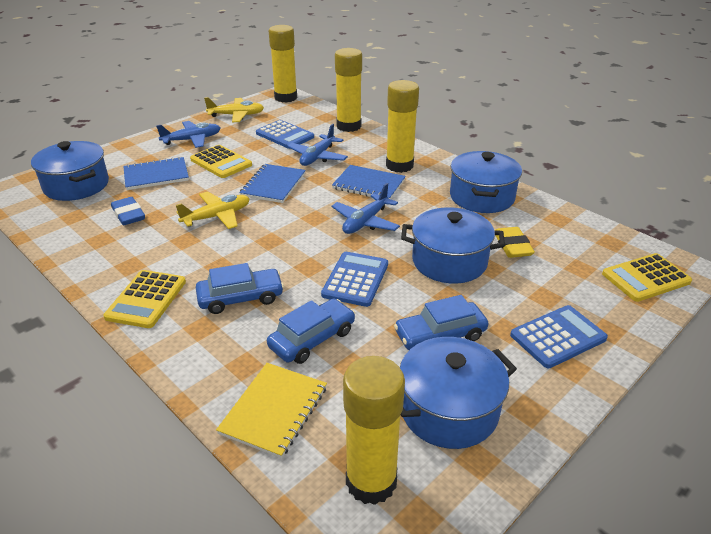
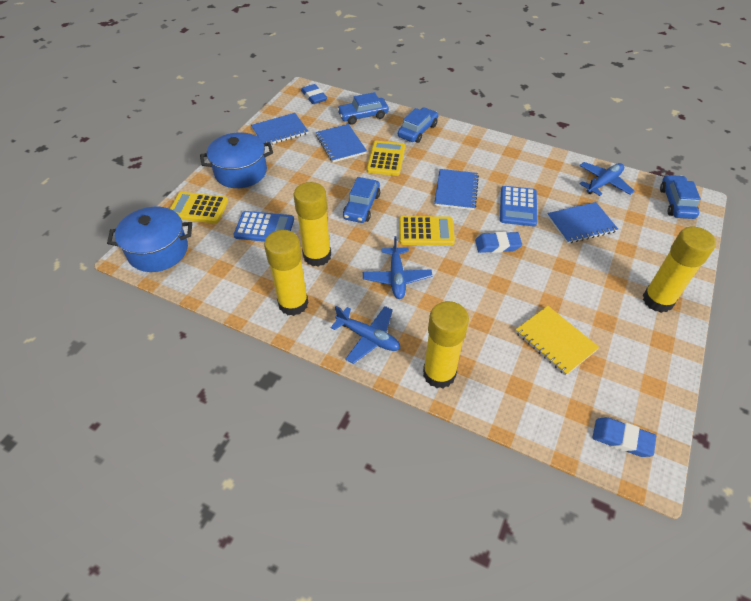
blue calculator: 3 -> 2
blue car: 3 -> 4
blue eraser: 1 -> 3
blue notebook: 3 -> 4
blue pot: 4 -> 2
yellow eraser: 1 -> 0
yellow plane: 2 -> 0

